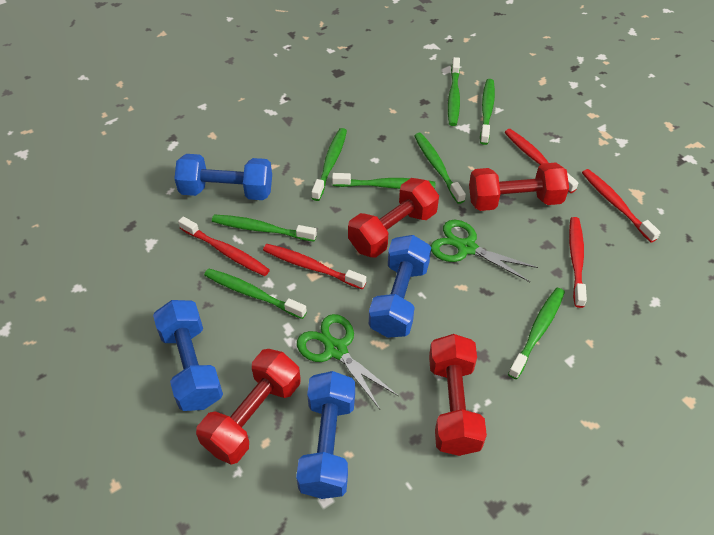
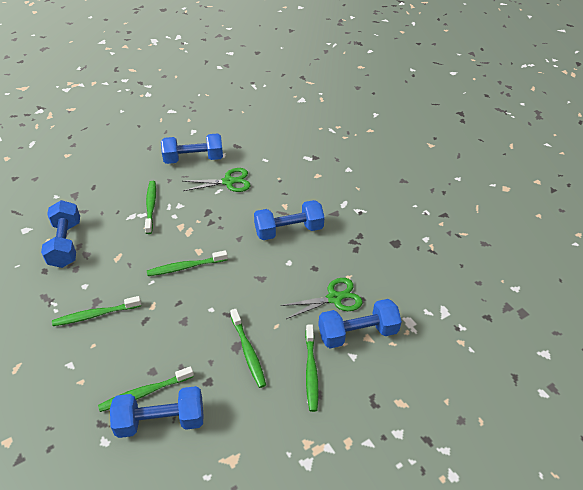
blue dumbbell: 4 -> 5
green toothbrush: 8 -> 6
red dumbbell: 4 -> 0
red toothbrush: 5 -> 0

